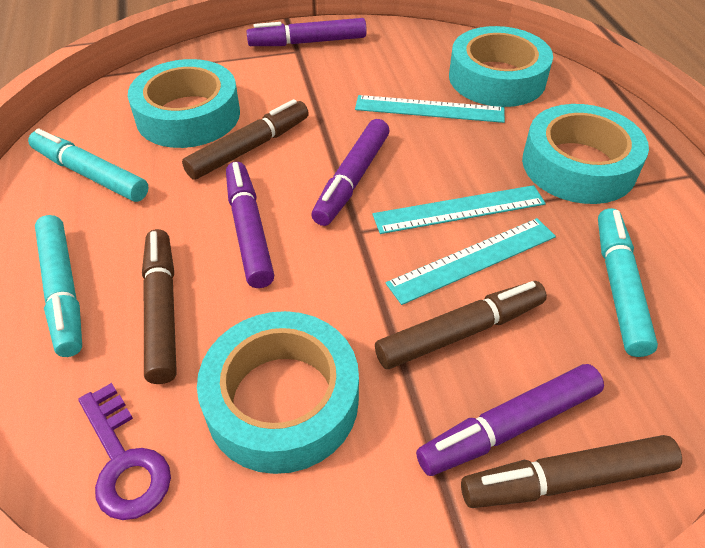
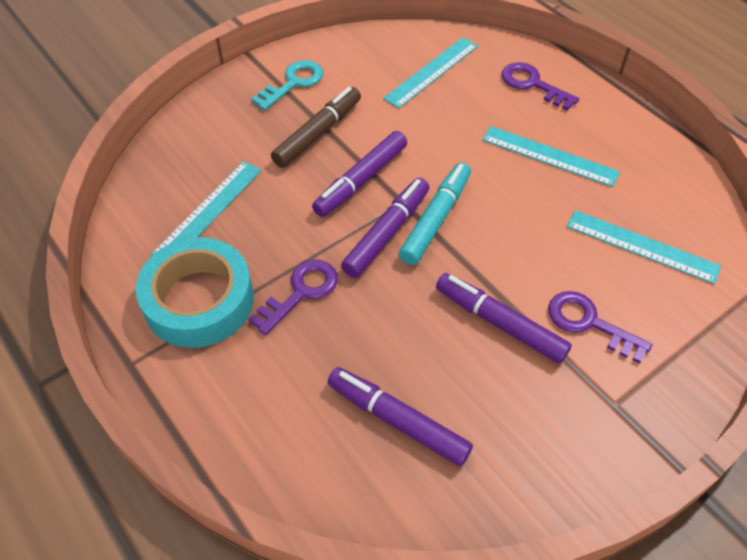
brown marker: 4 -> 1
purple key: 1 -> 3
turquoise key: 0 -> 1
turquoise marker: 3 -> 1
turquoise ruler: 3 -> 4
turquoise tape: 4 -> 1

